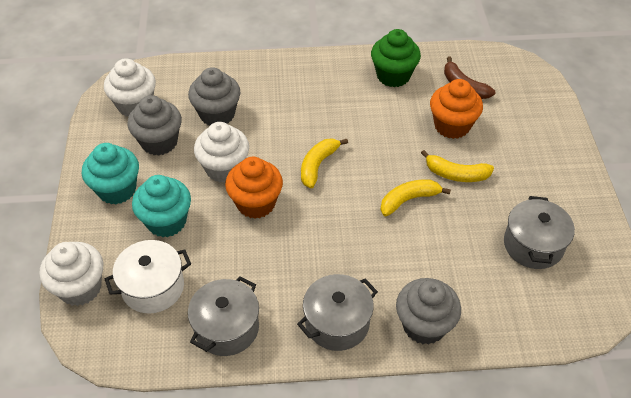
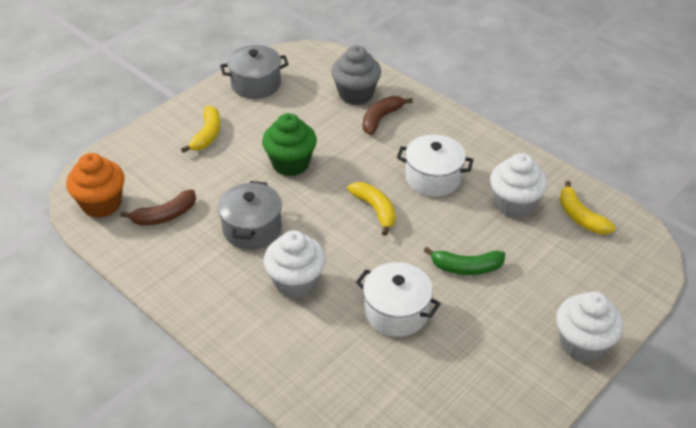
brown banana: 1 -> 2
green banana: 0 -> 1
grey cupcake: 3 -> 1
grey pot: 3 -> 2
orange cupcake: 2 -> 1
turquoise cupcake: 2 -> 0
white pot: 1 -> 2

